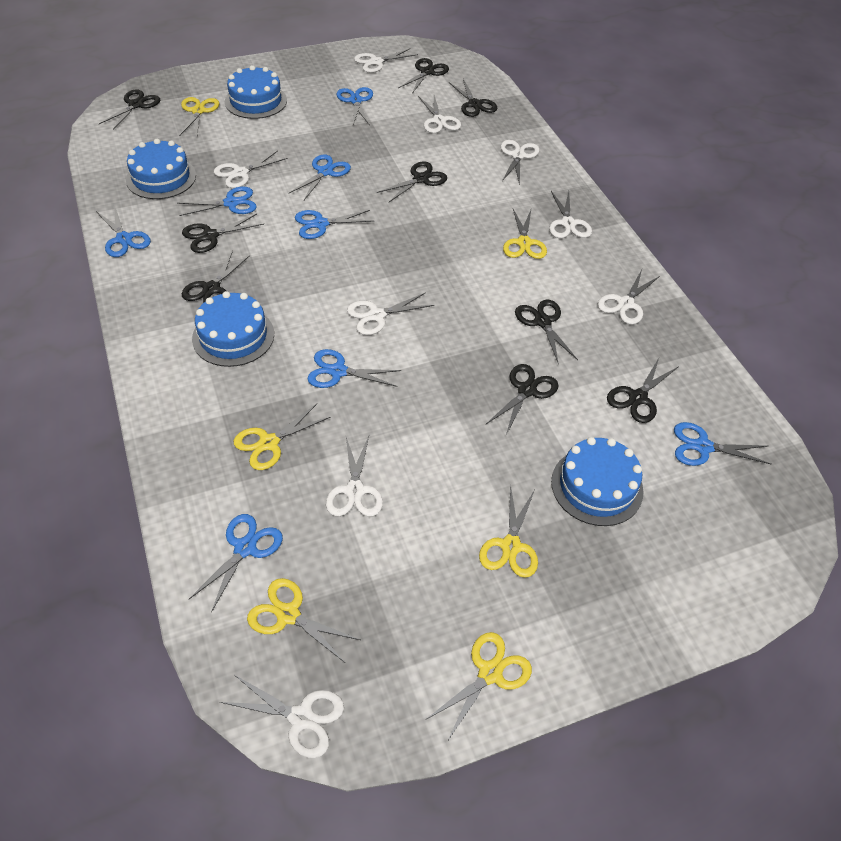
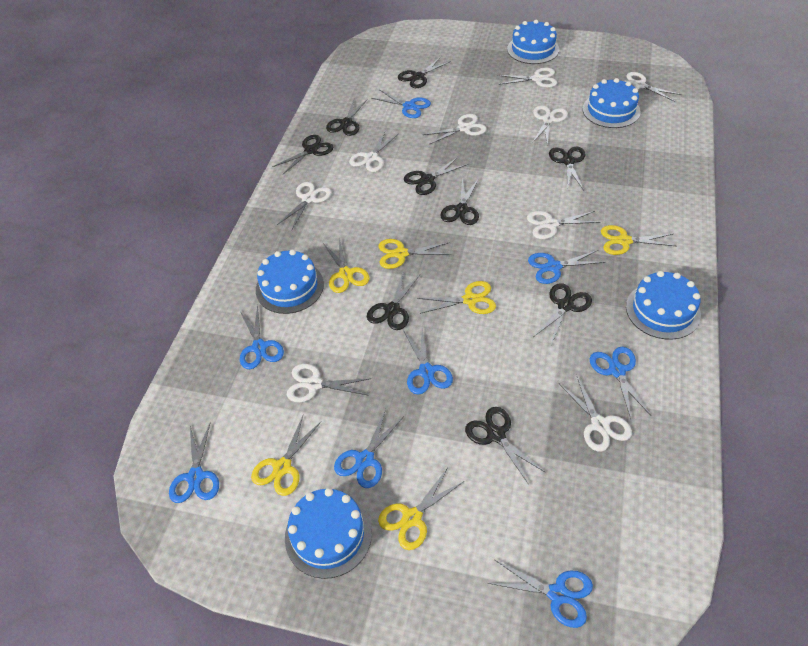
blue cake: 4 -> 5

